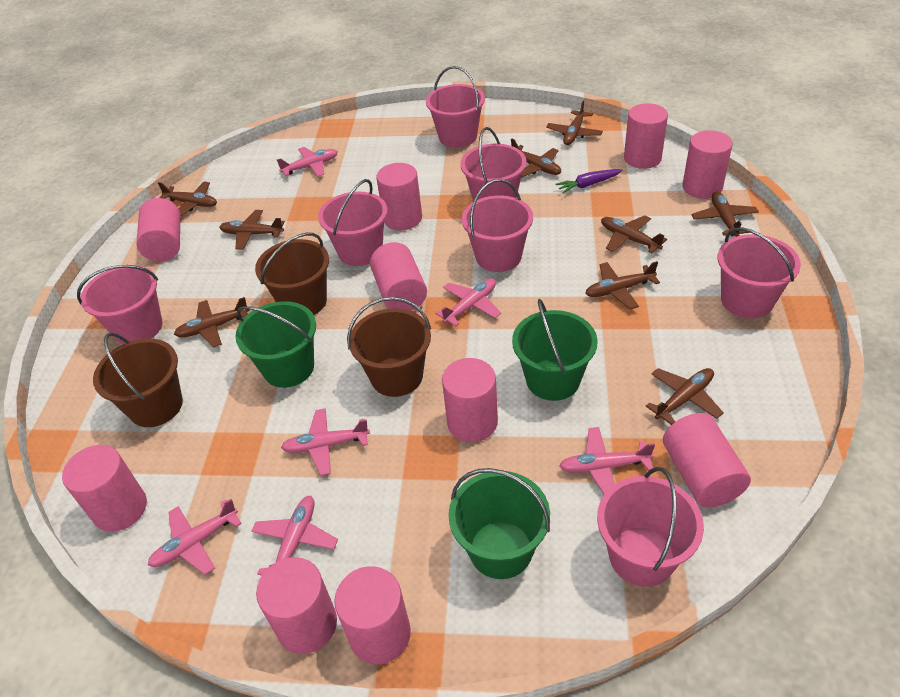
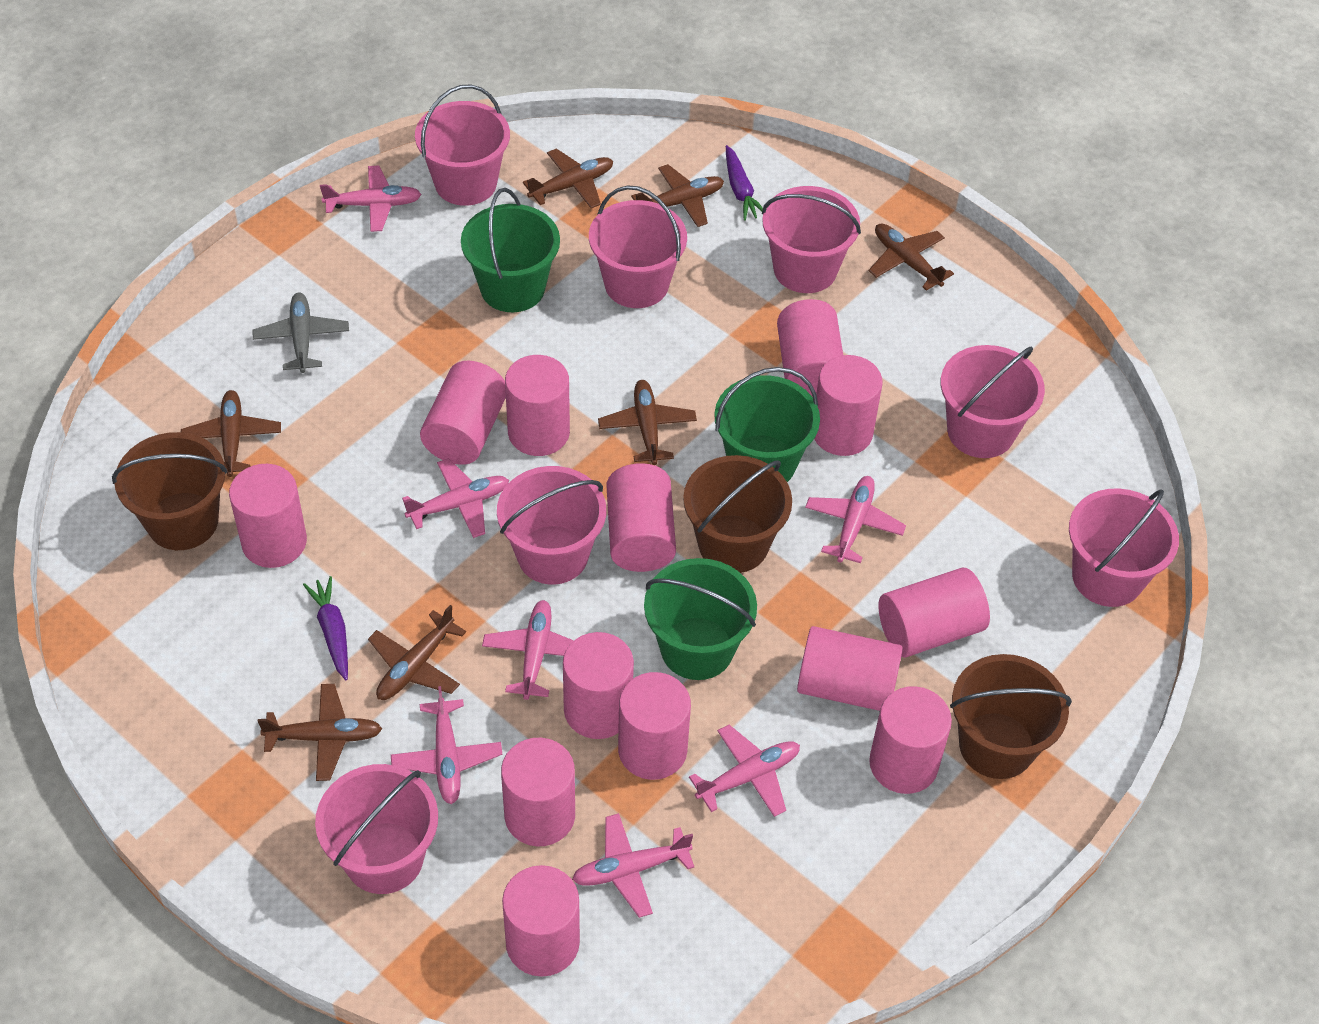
brown plane: 9 -> 7
grey plane: 0 -> 1
pink cylinder: 10 -> 13
pink plane: 6 -> 7
purple carrot: 1 -> 2

